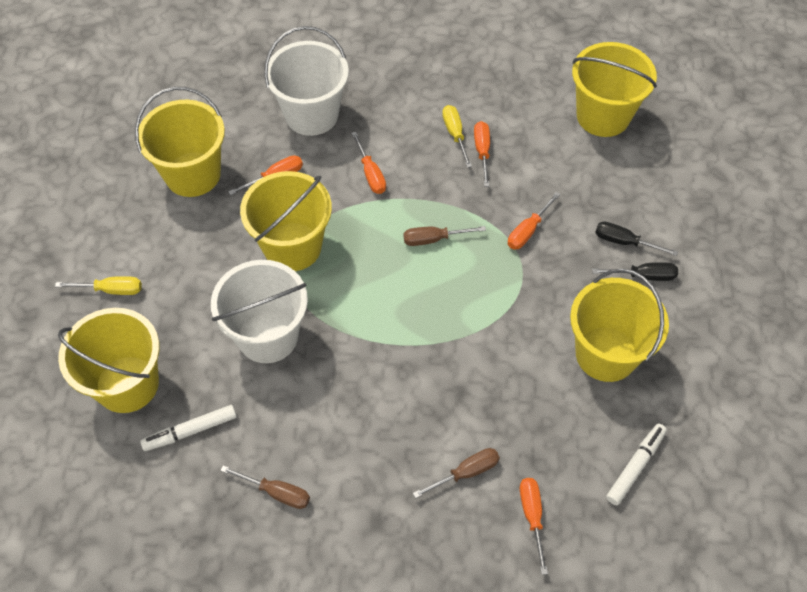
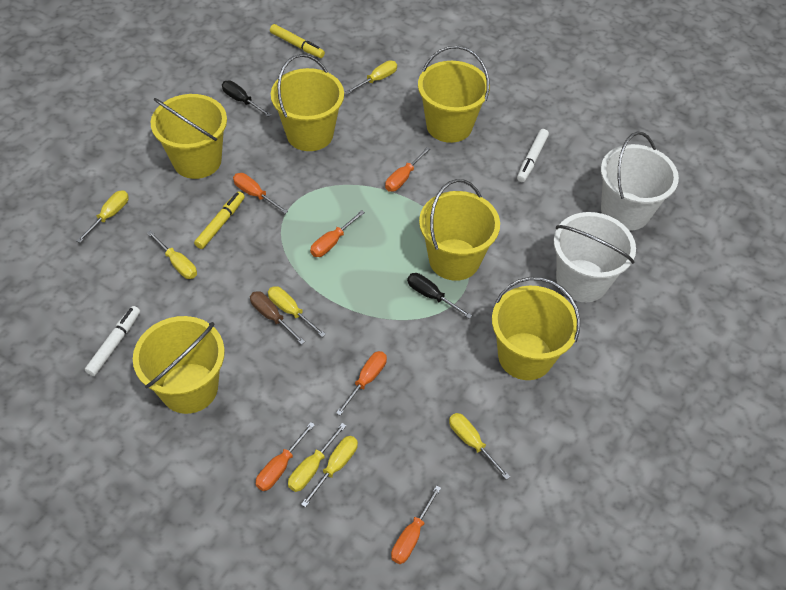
brown screwdriver: 3 -> 1
orange screwdriver: 5 -> 6
yellow bucket: 5 -> 6
yellow marker: 0 -> 2
yellow screwdriver: 2 -> 7

